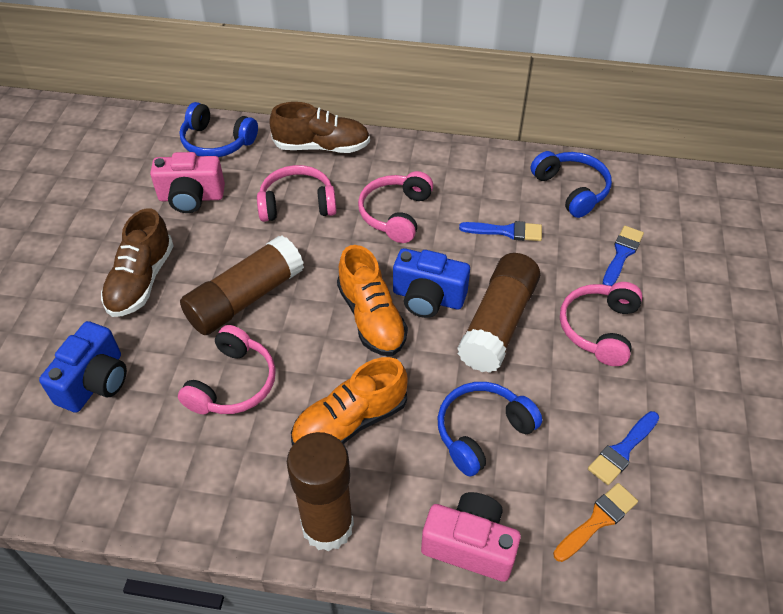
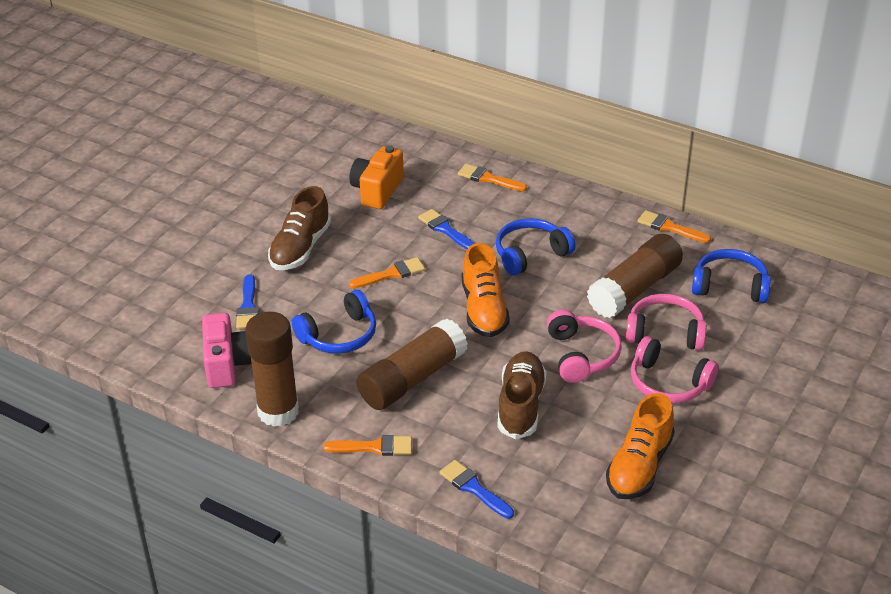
blue camera: 2 -> 0
orange brush: 1 -> 4
orange camera: 0 -> 1
pink camera: 2 -> 1
pink headphones: 4 -> 3

